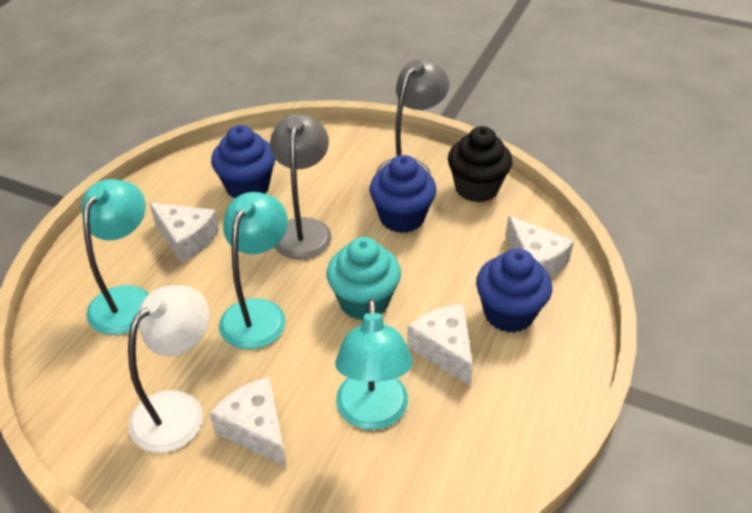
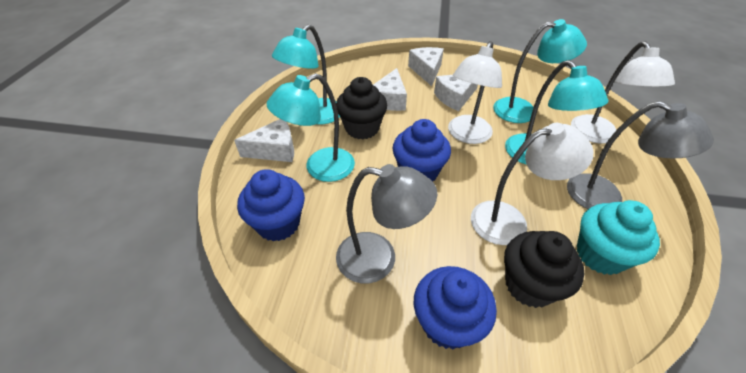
black cupcake: 1 -> 2
turquoise lamp: 3 -> 4
white lamp: 1 -> 3

